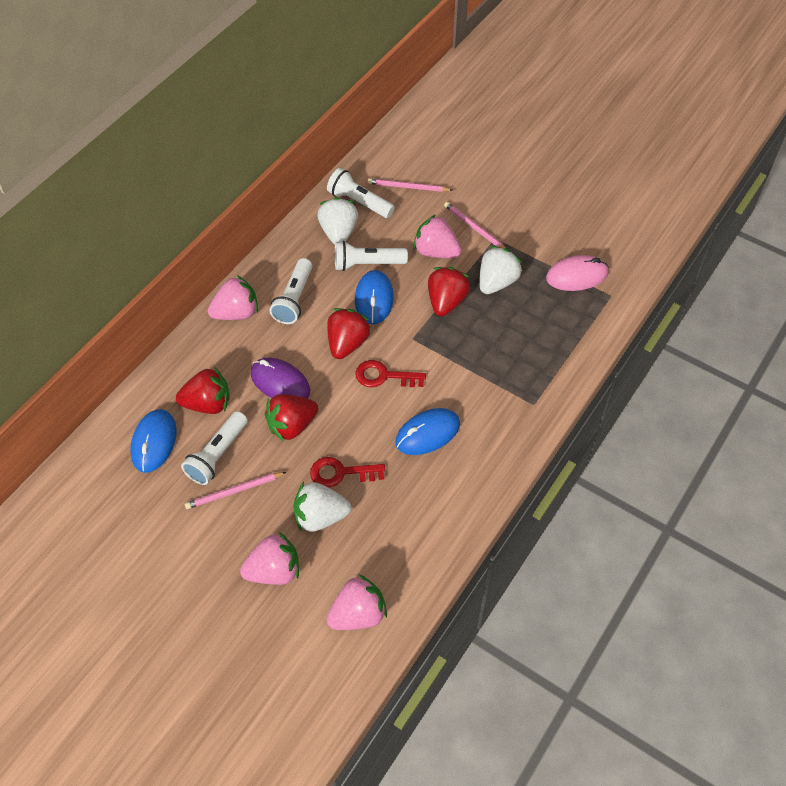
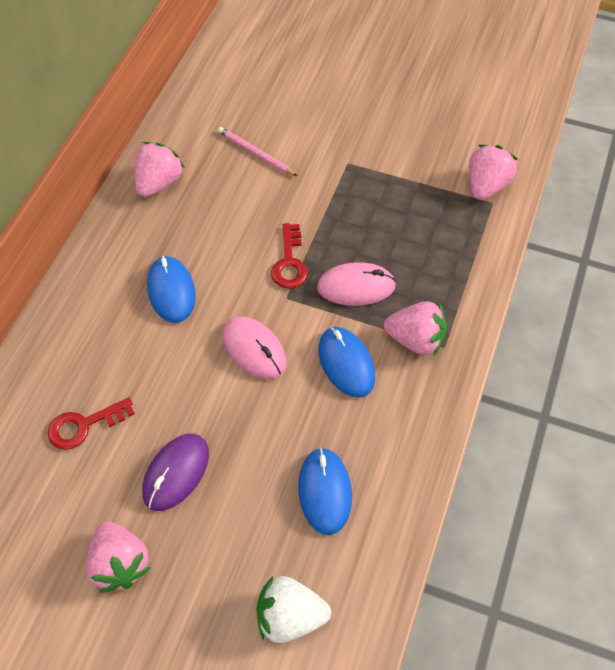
pink mouse: 1 -> 2
pink pencil: 3 -> 1
red strawberry: 4 -> 0
white flashlight: 4 -> 0
white strawberry: 3 -> 1

